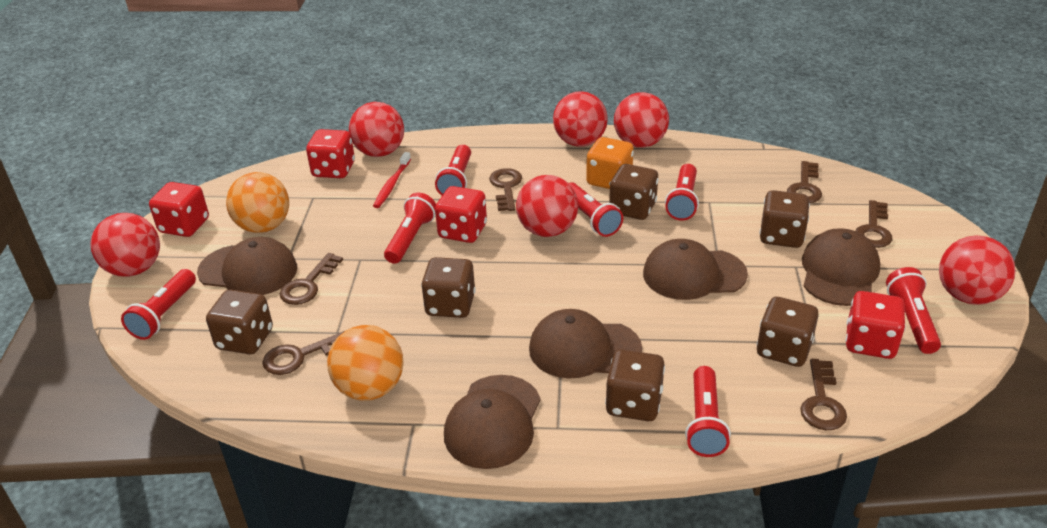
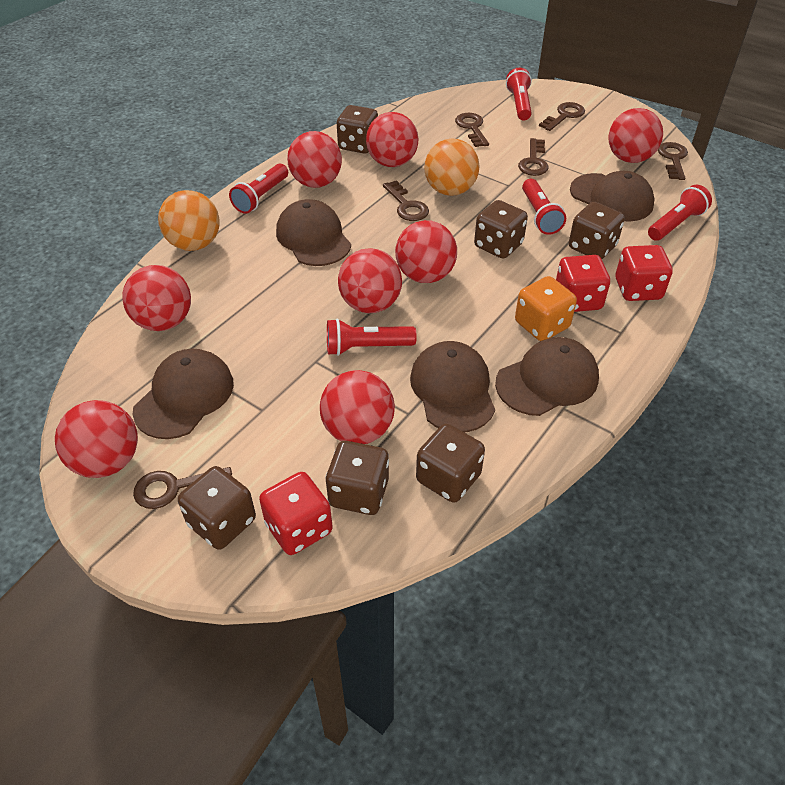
red ball: 6 -> 8
red dice: 4 -> 3
red flashlight: 7 -> 5
red toothbrush: 1 -> 0

